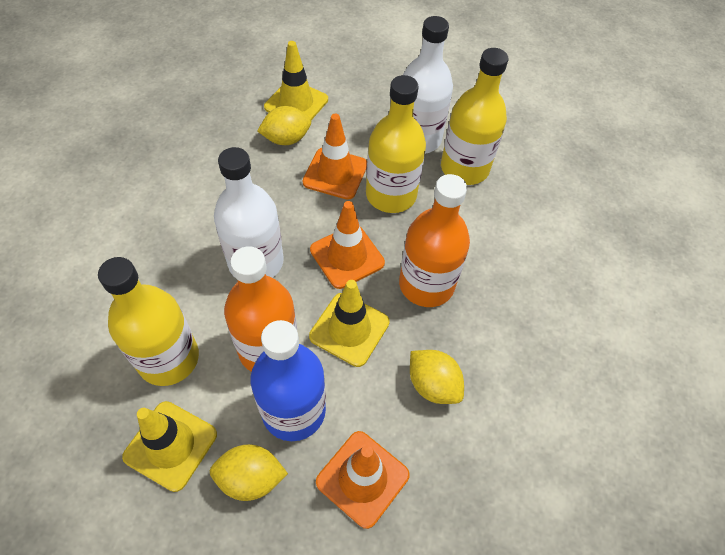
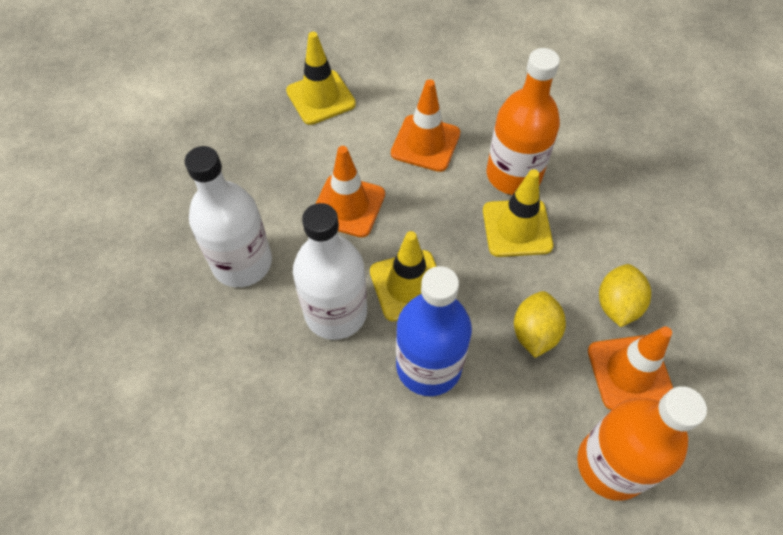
yellow bottle: 3 -> 0
yellow lemon: 3 -> 2

